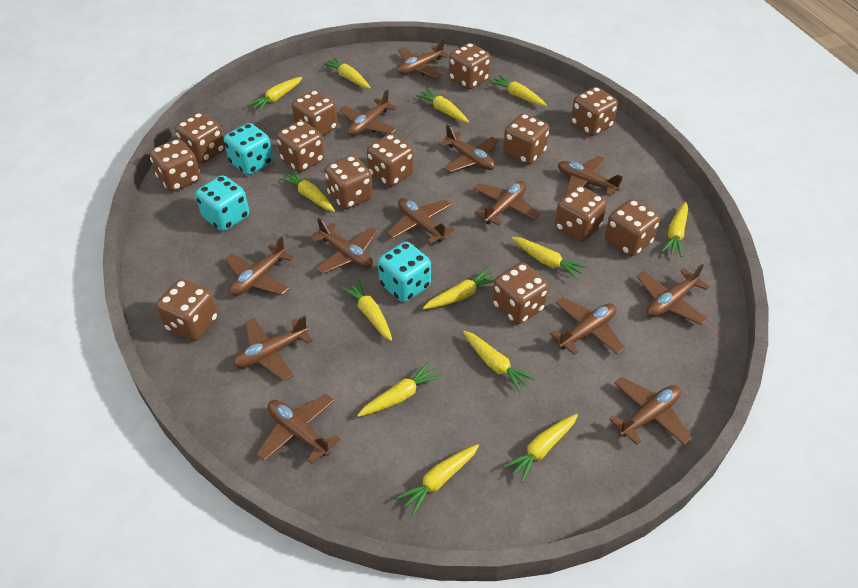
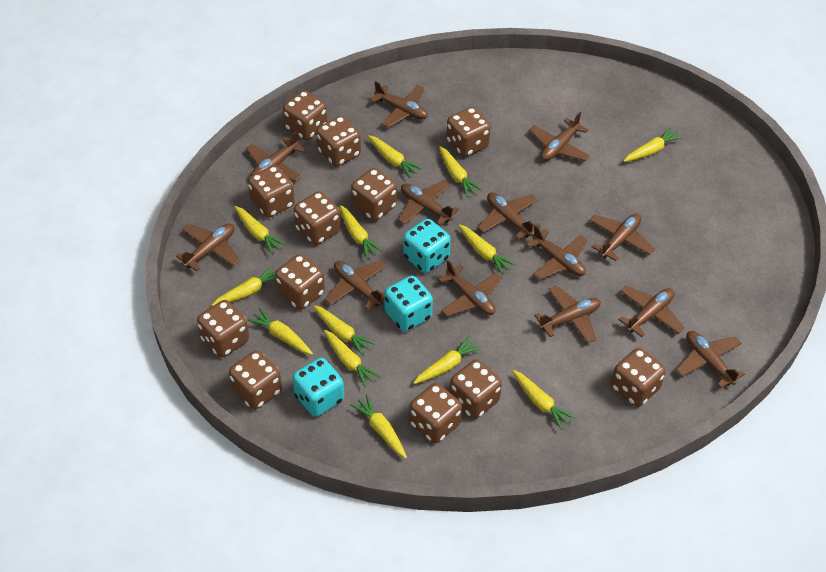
brown dice: 13 -> 12

